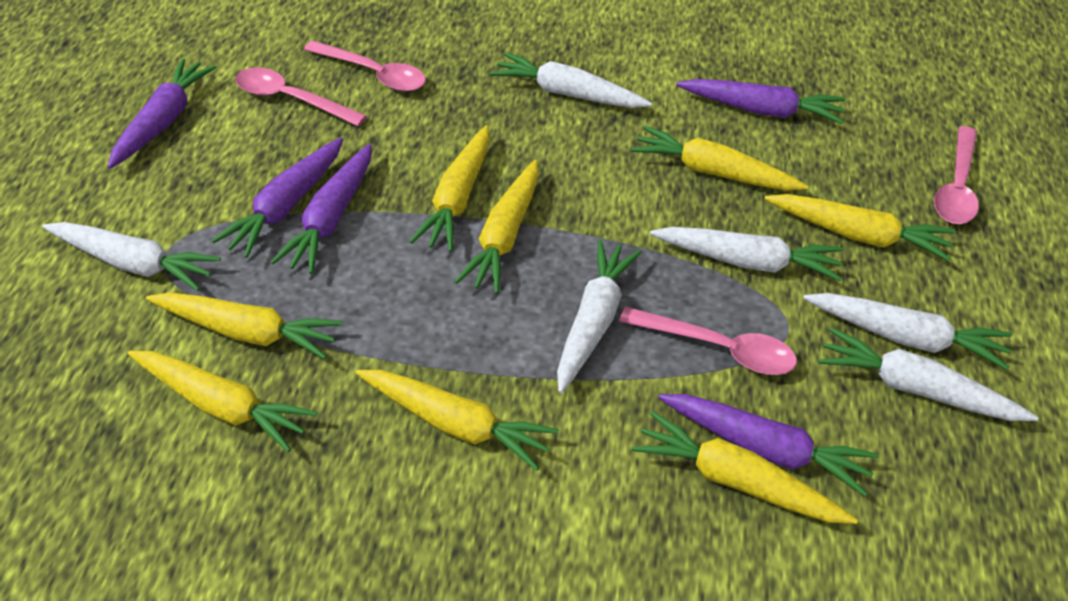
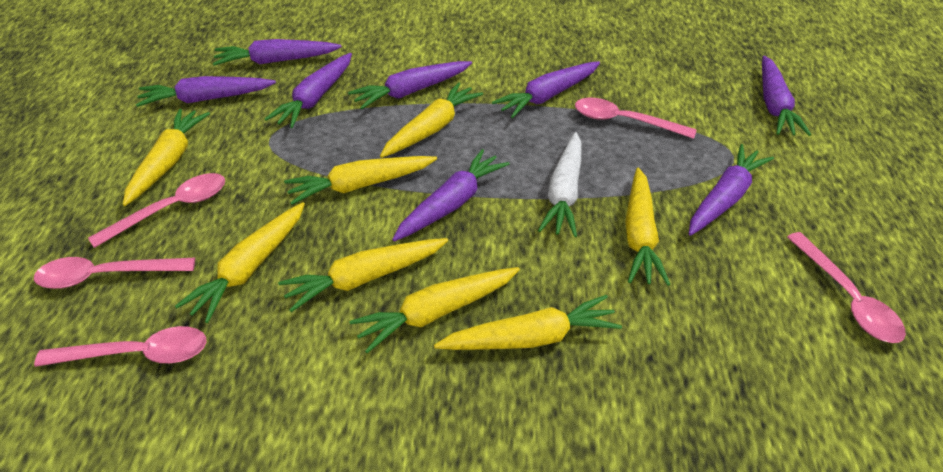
pink spoon: 4 -> 5
purple carrot: 5 -> 8
white carrot: 6 -> 1

